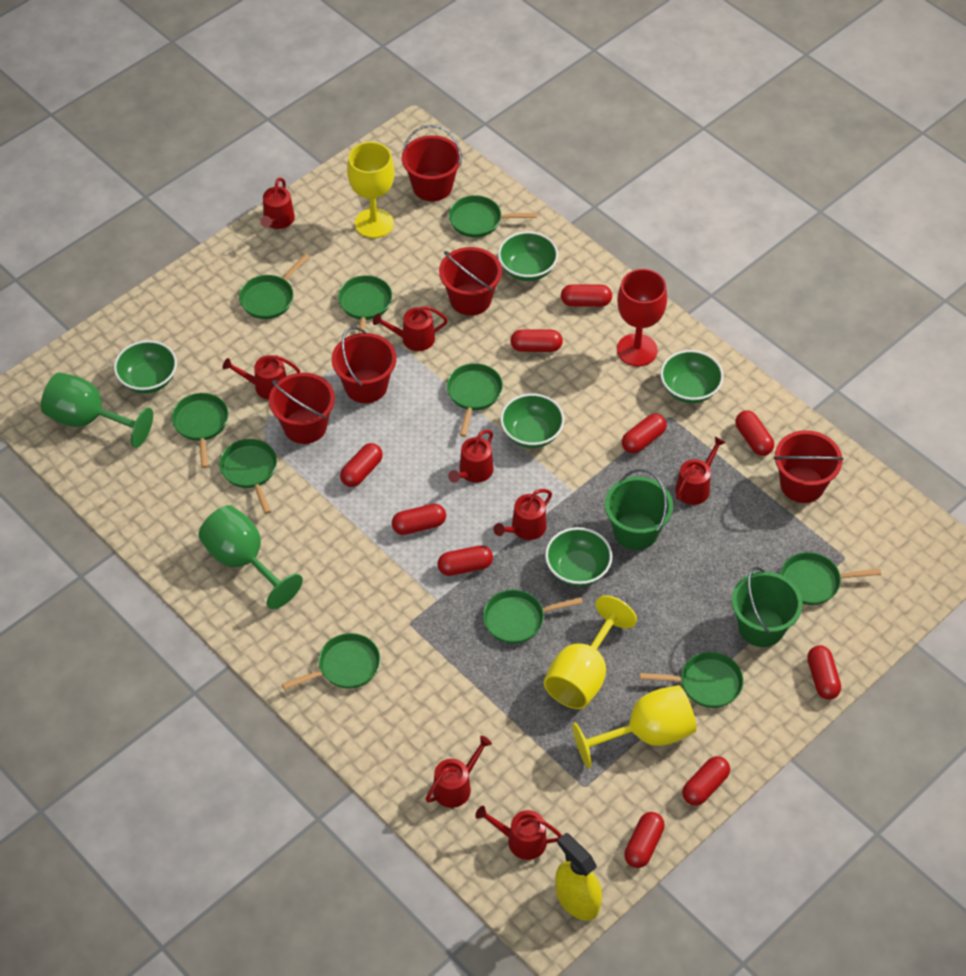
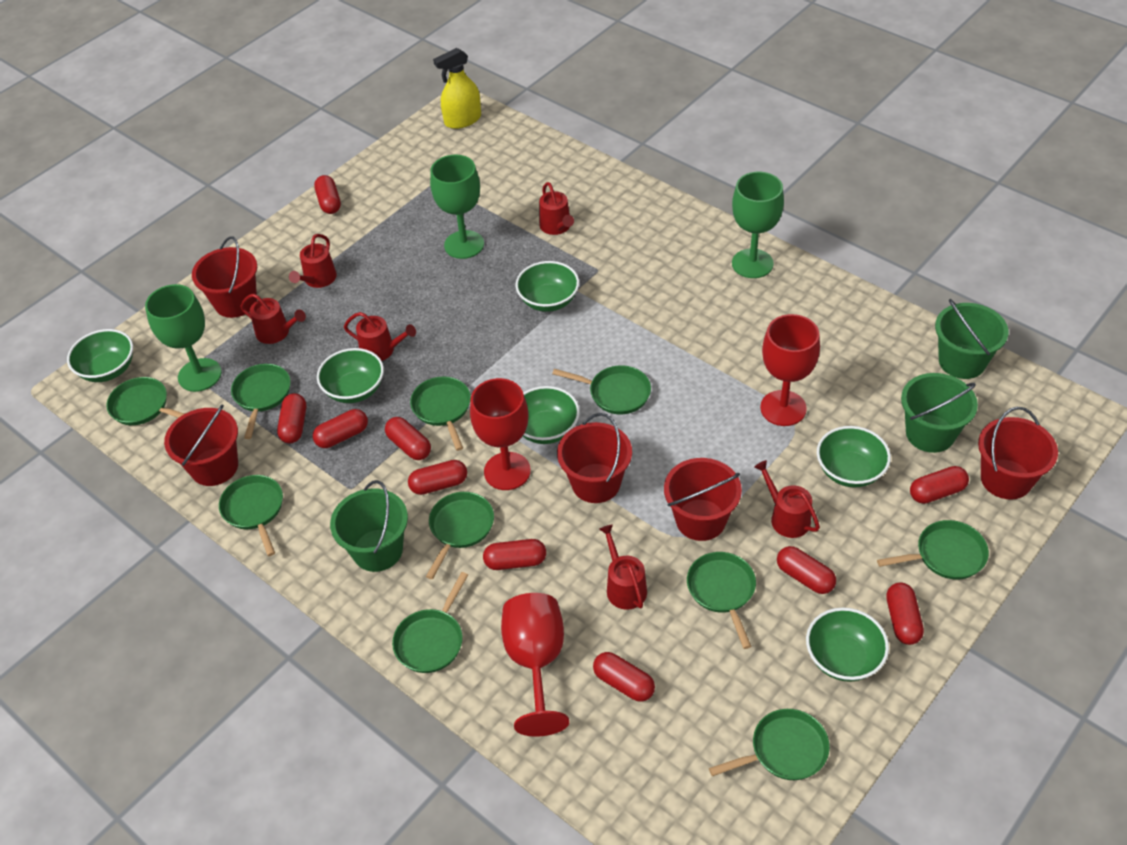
green bowl: 5 -> 6
green bucket: 2 -> 3
green goblet: 2 -> 3
red goblet: 1 -> 3
red watering can: 8 -> 6
yellow goblet: 3 -> 0

